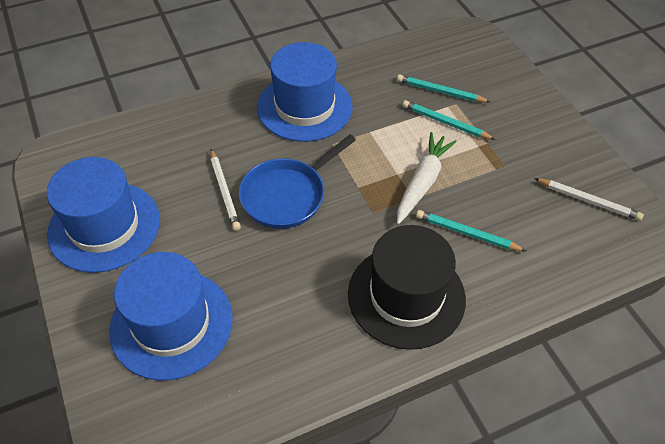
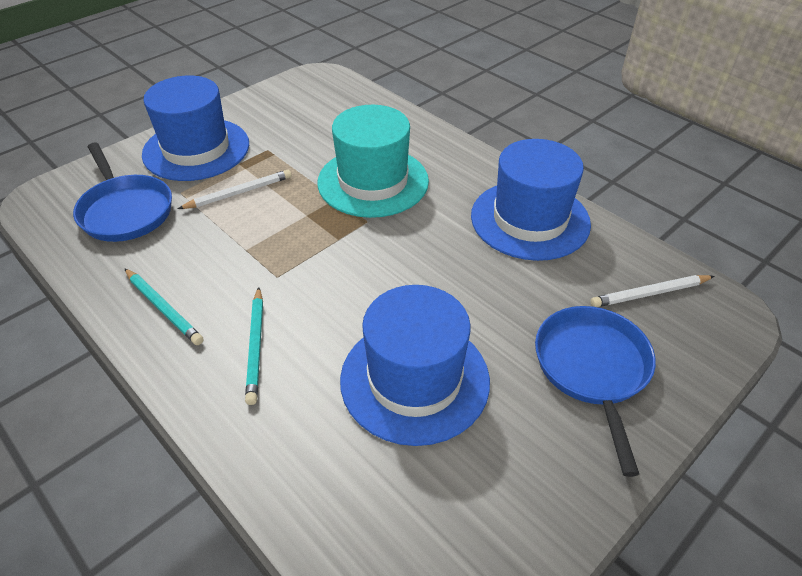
black hat: 1 -> 0
blue pan: 1 -> 2
turquoise hat: 0 -> 1
turquoise pencil: 3 -> 2
white carrot: 1 -> 0

